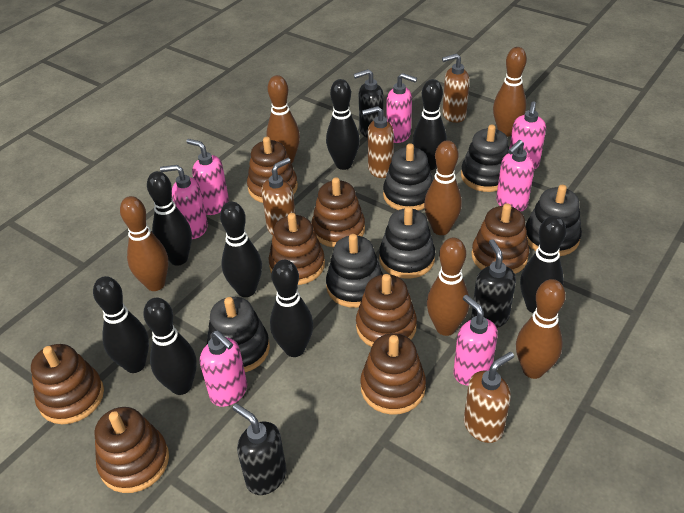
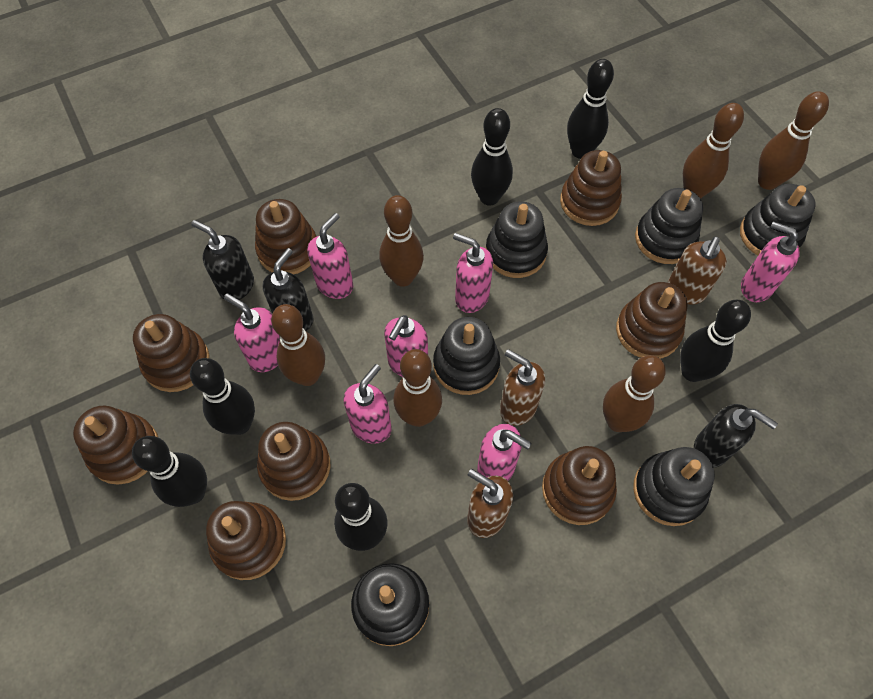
black bowling pin: 8 -> 6
brown soap dispenser: 4 -> 3

